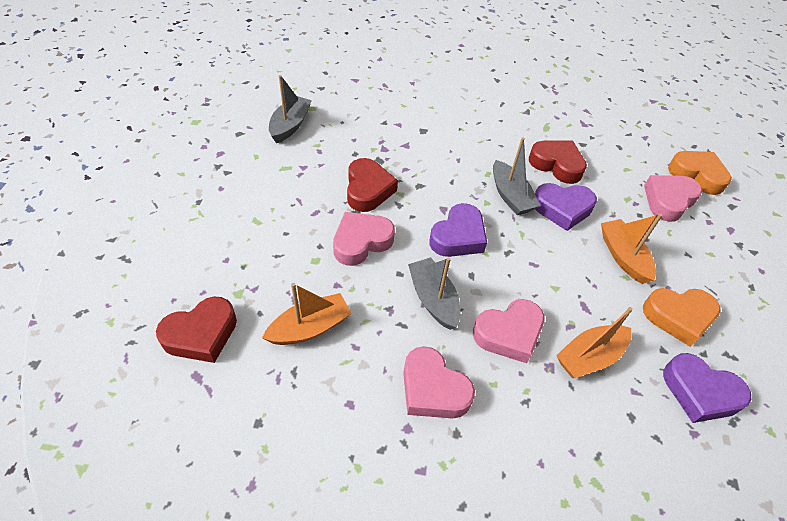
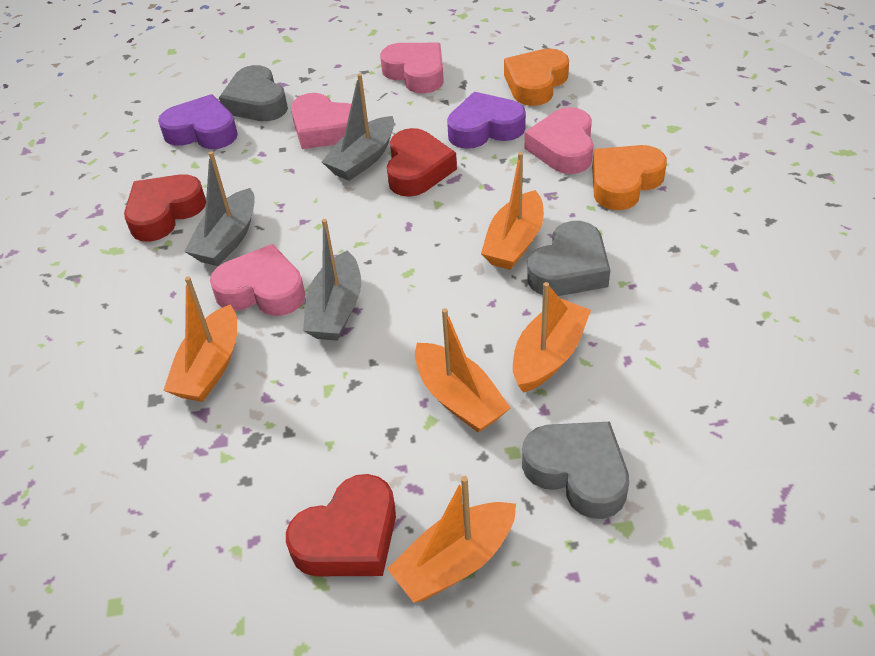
grey heart: 0 -> 3
orange boat: 3 -> 5
purple heart: 3 -> 2

